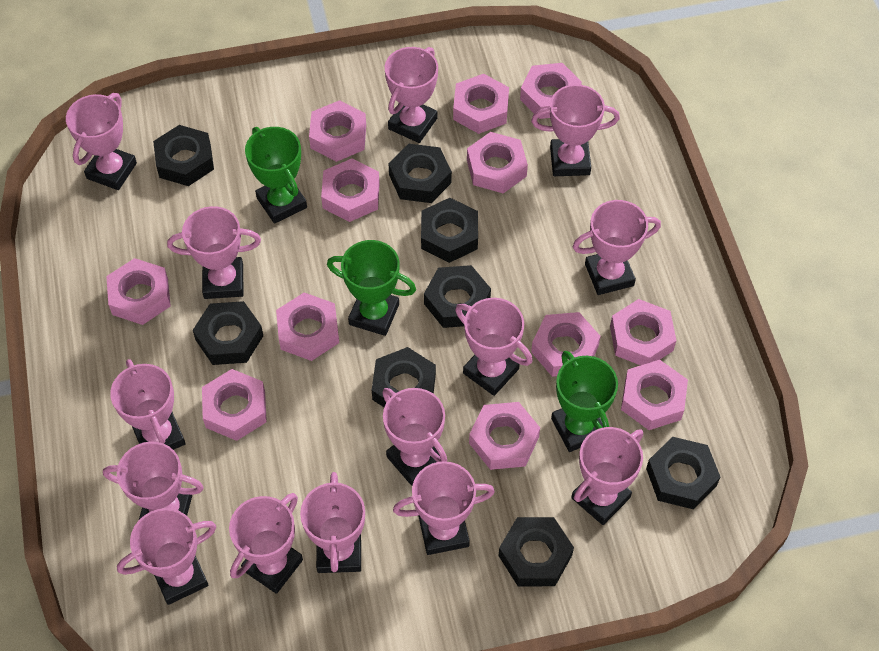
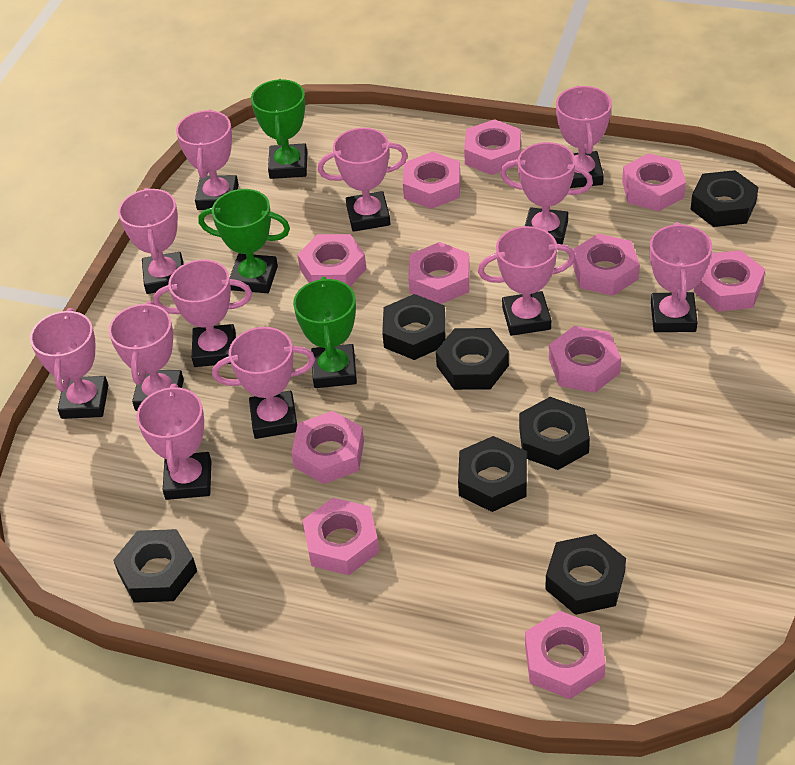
black nut: 8 -> 7
pink nut: 12 -> 11
pink trophy: 14 -> 12

